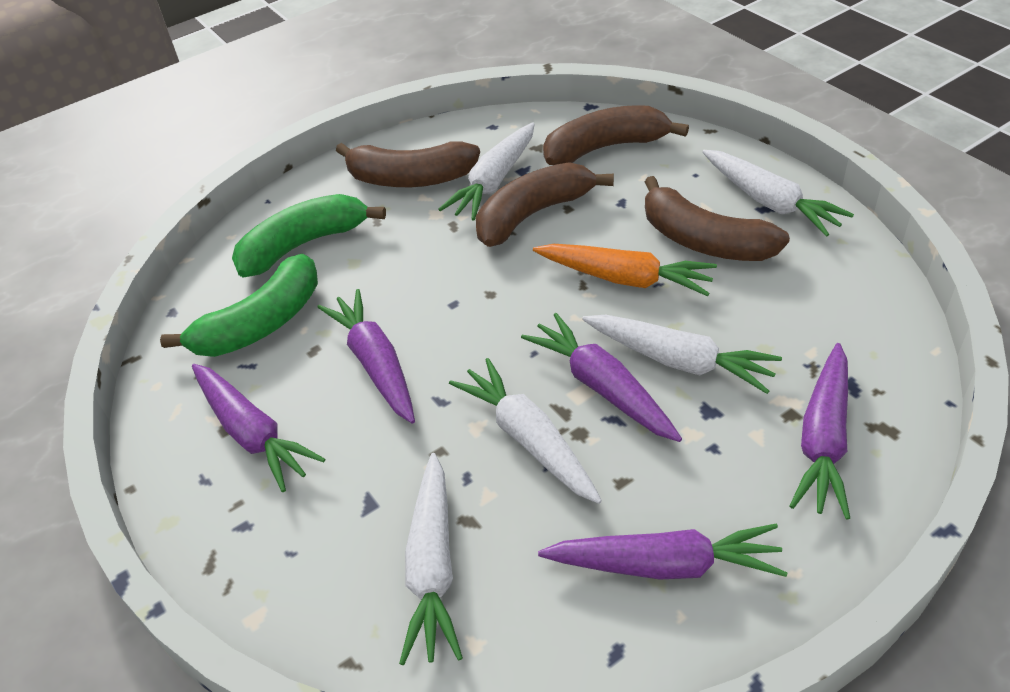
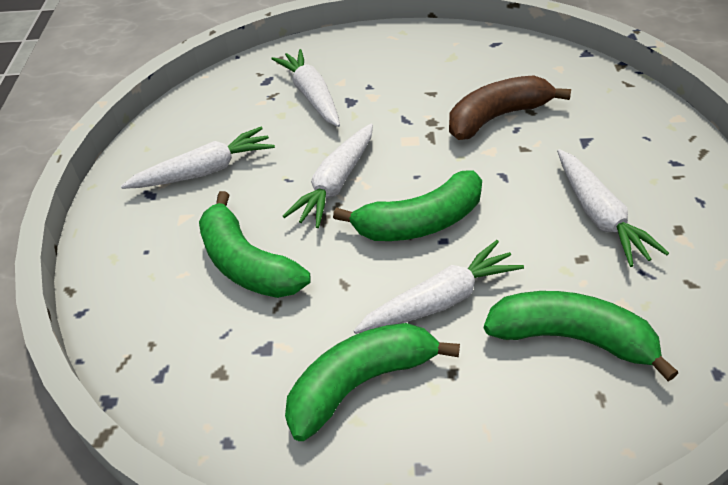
brown banana: 4 -> 1
green banana: 2 -> 4
orange carrot: 1 -> 0
purple carrot: 5 -> 0

